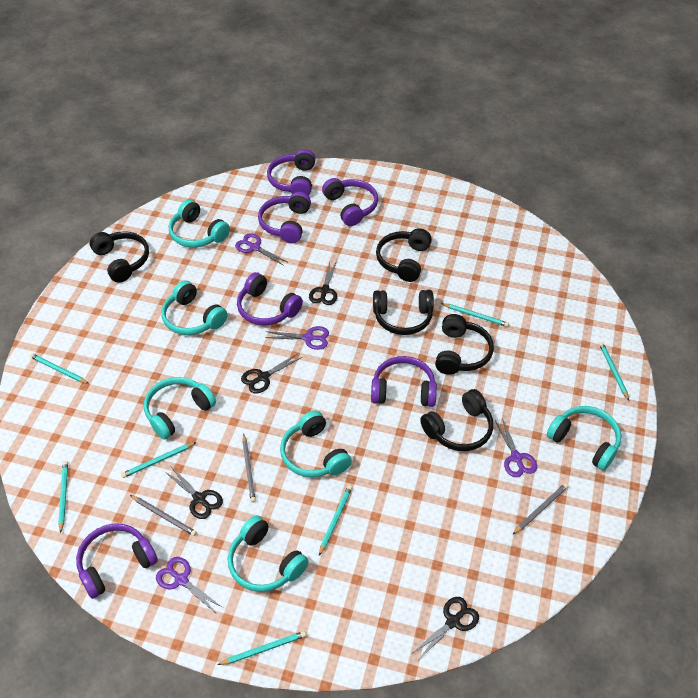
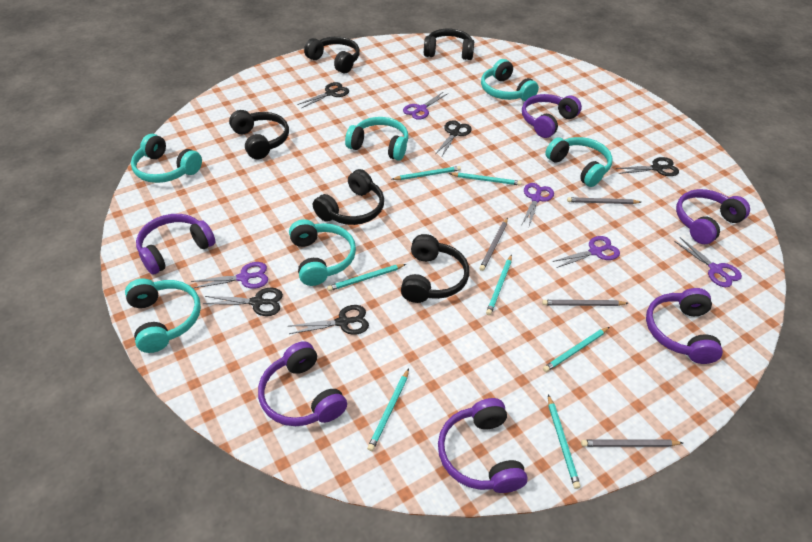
black scissors: 4 -> 5
grey pencil: 3 -> 4
purple scissors: 4 -> 5

